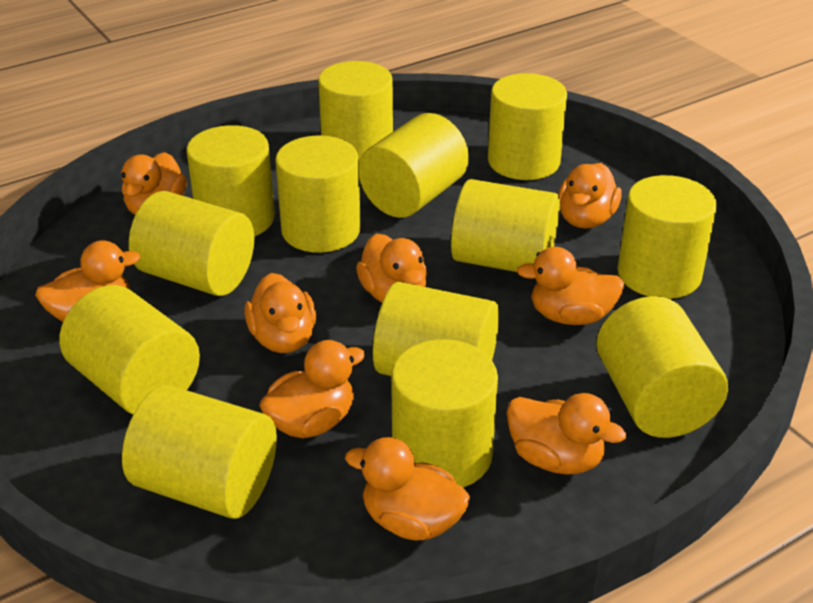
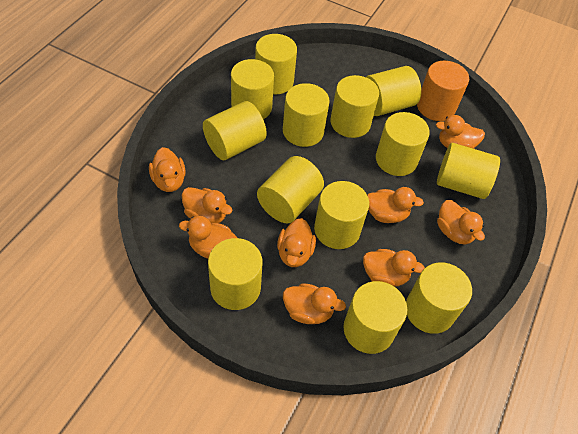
orange cylinder: 0 -> 1

